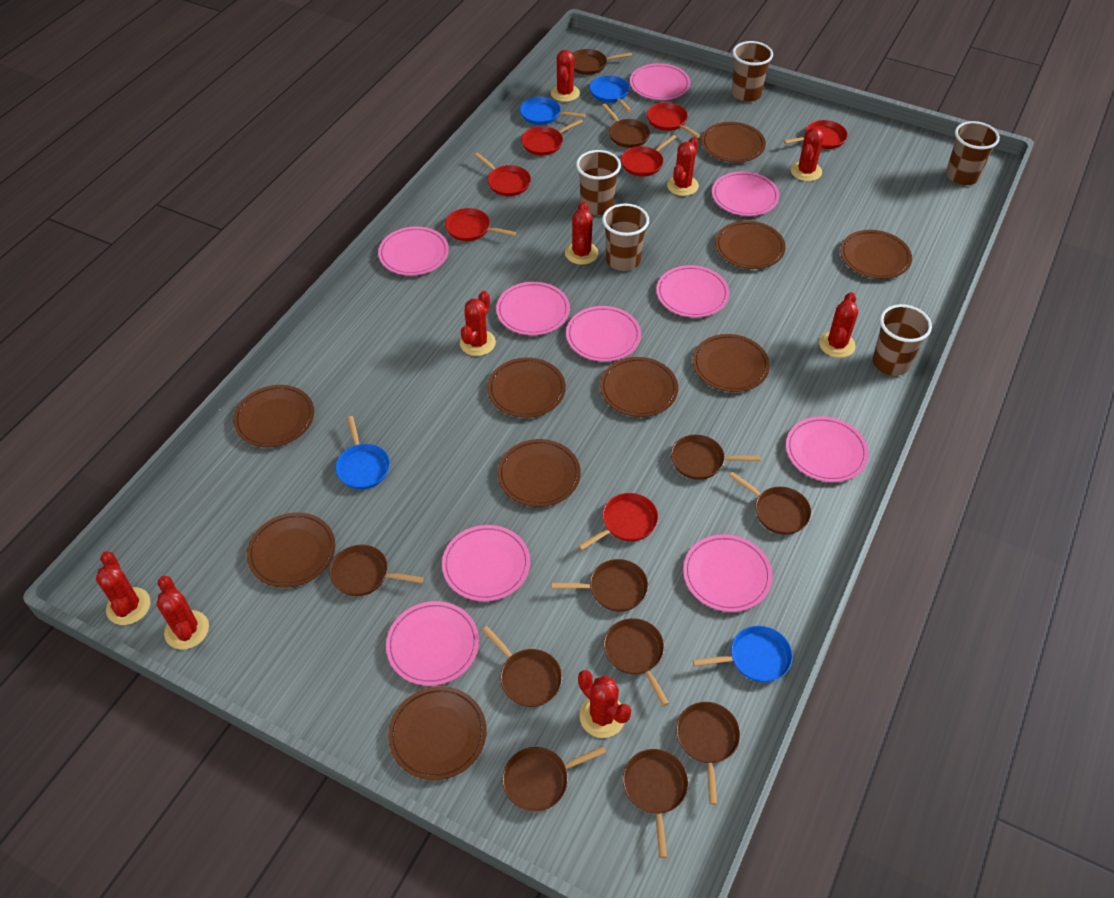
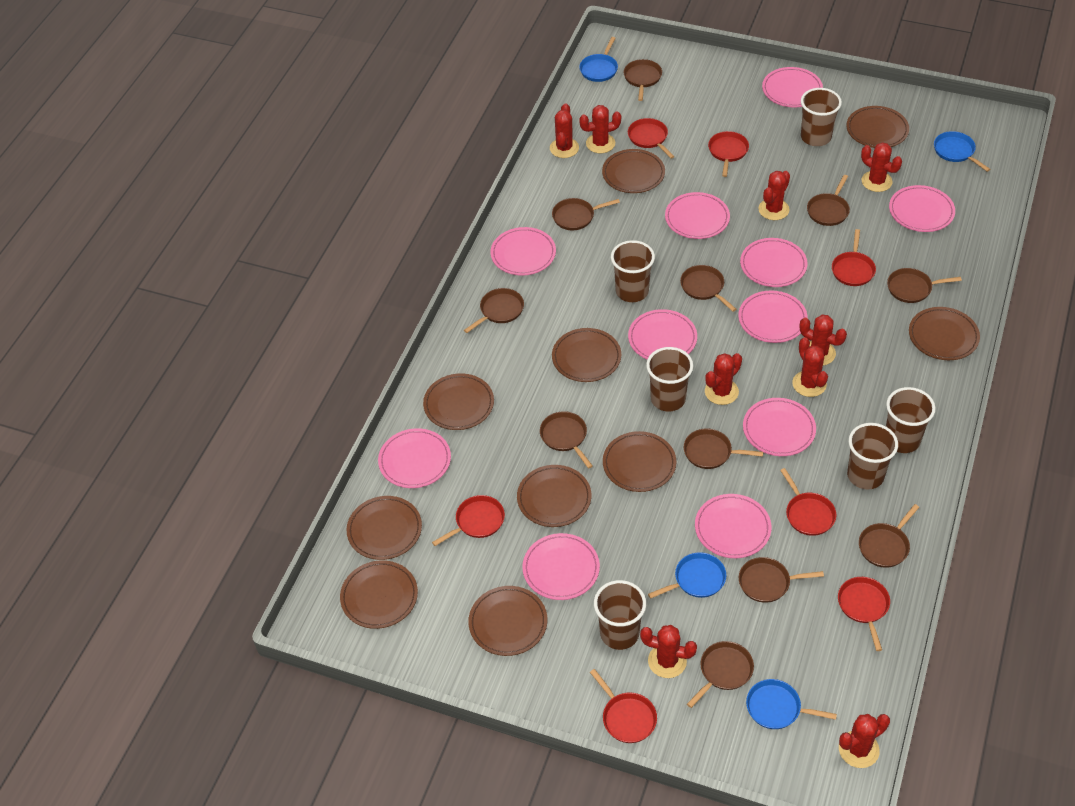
brown cup: 5 -> 6
pink plate: 10 -> 11

